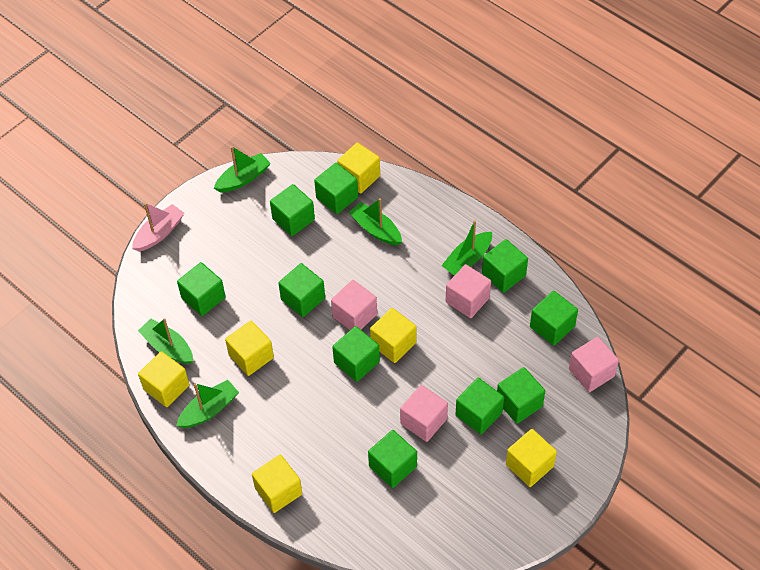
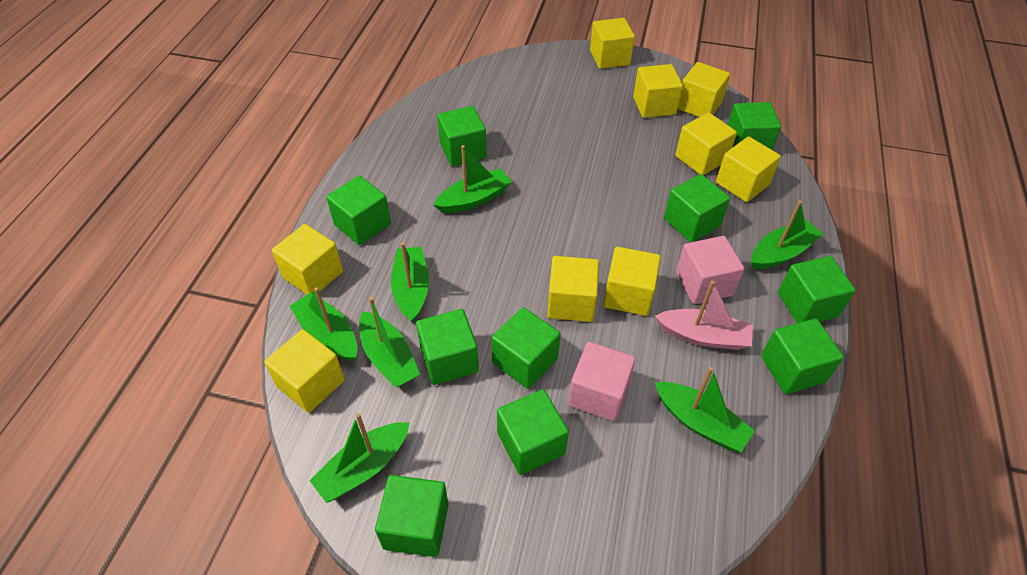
green boat: 5 -> 7
pink cube: 4 -> 2
yellow cube: 6 -> 9

